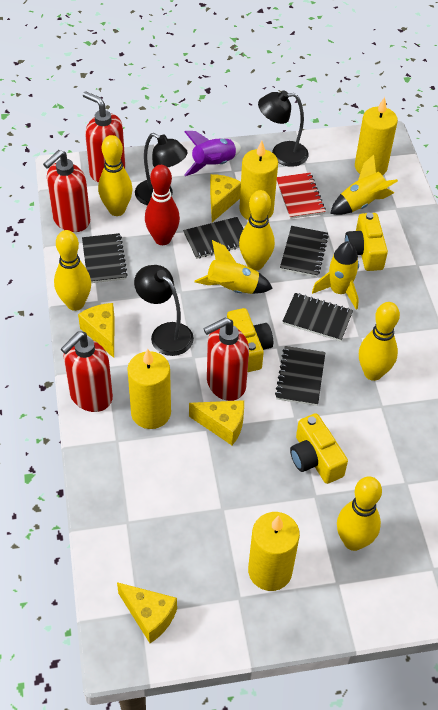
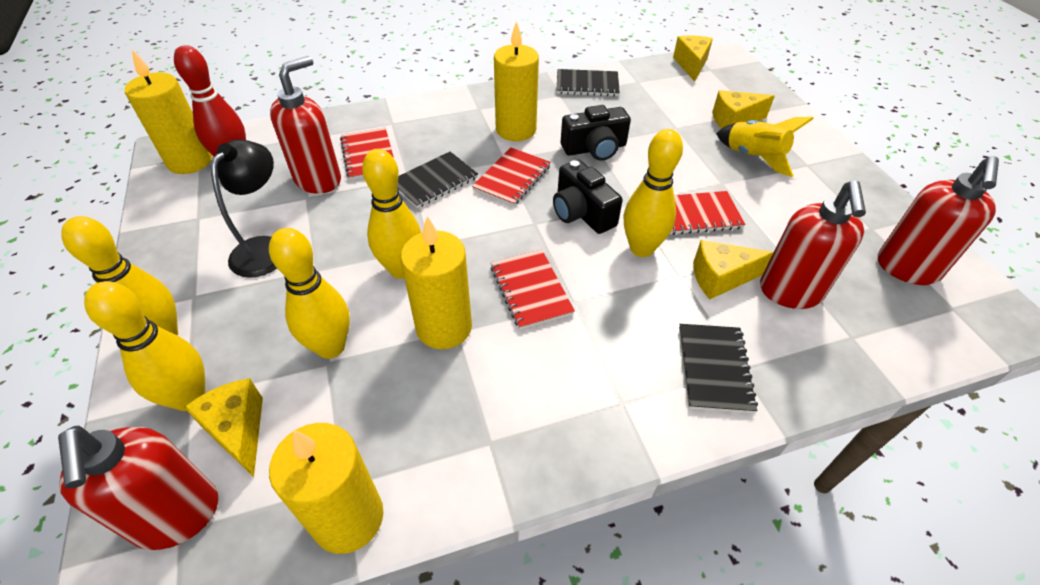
black camera: 0 -> 2
black lamp: 3 -> 1
black notebook: 5 -> 3
purple rocket: 1 -> 0
red notebook: 1 -> 4
yellow camera: 3 -> 0
yellow rocket: 3 -> 1

